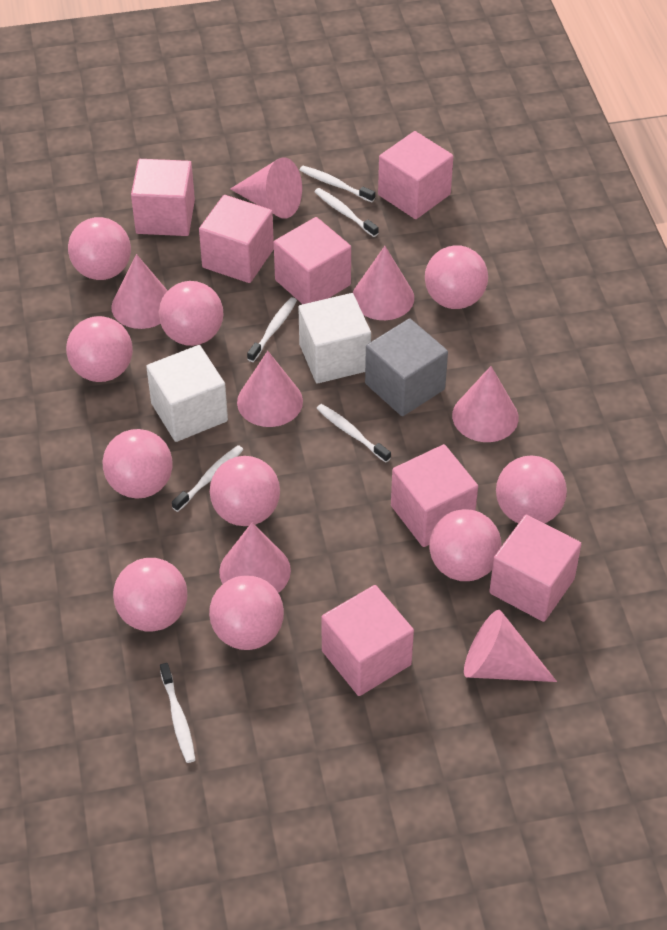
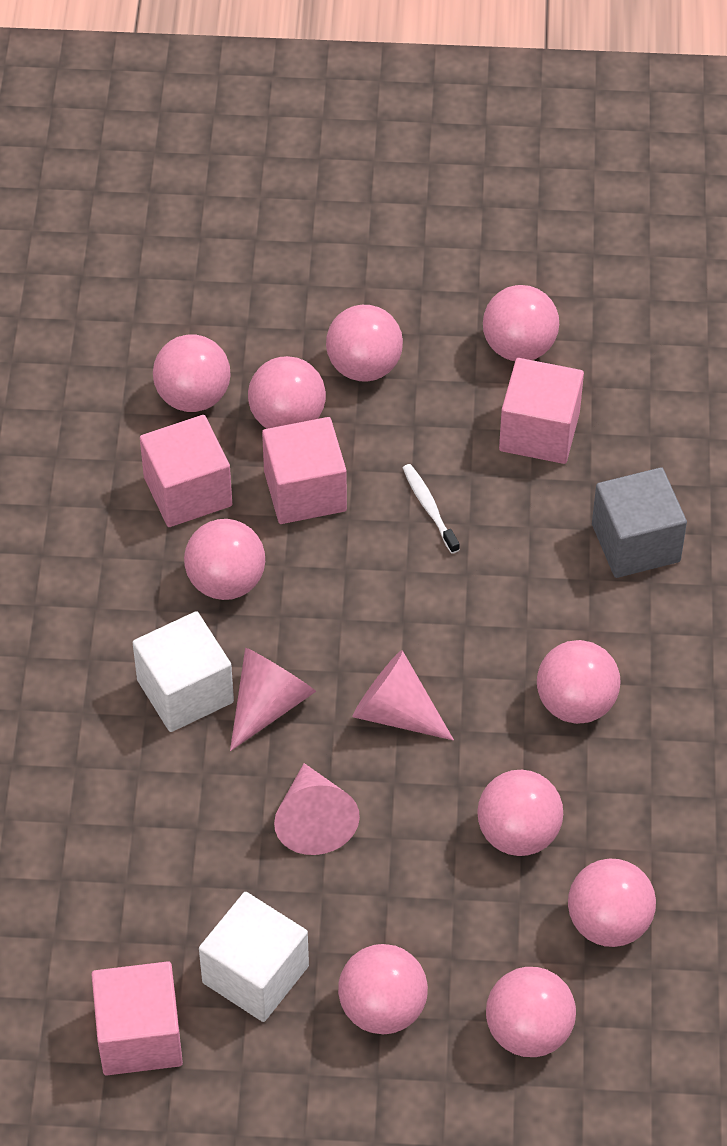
pink cone: 7 -> 3
pink cube: 7 -> 4
white toothbrush: 6 -> 1

